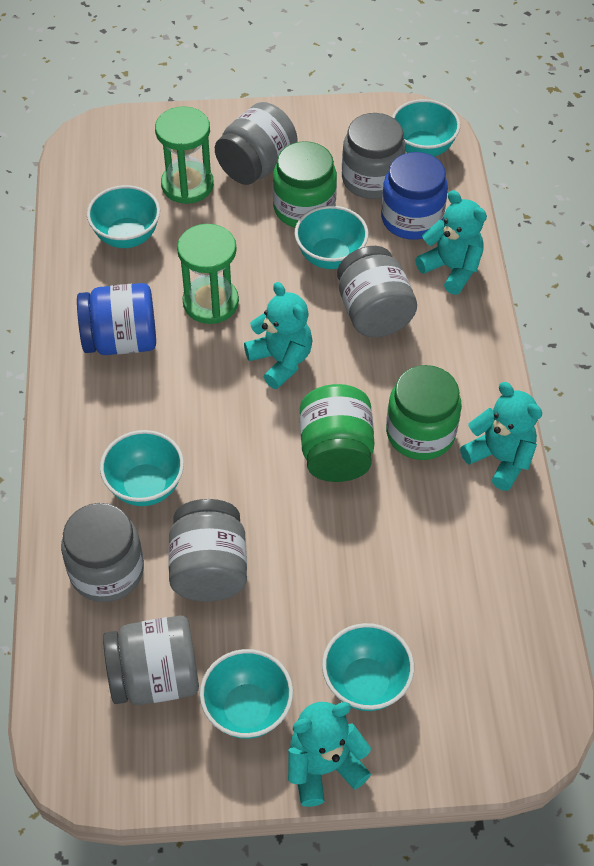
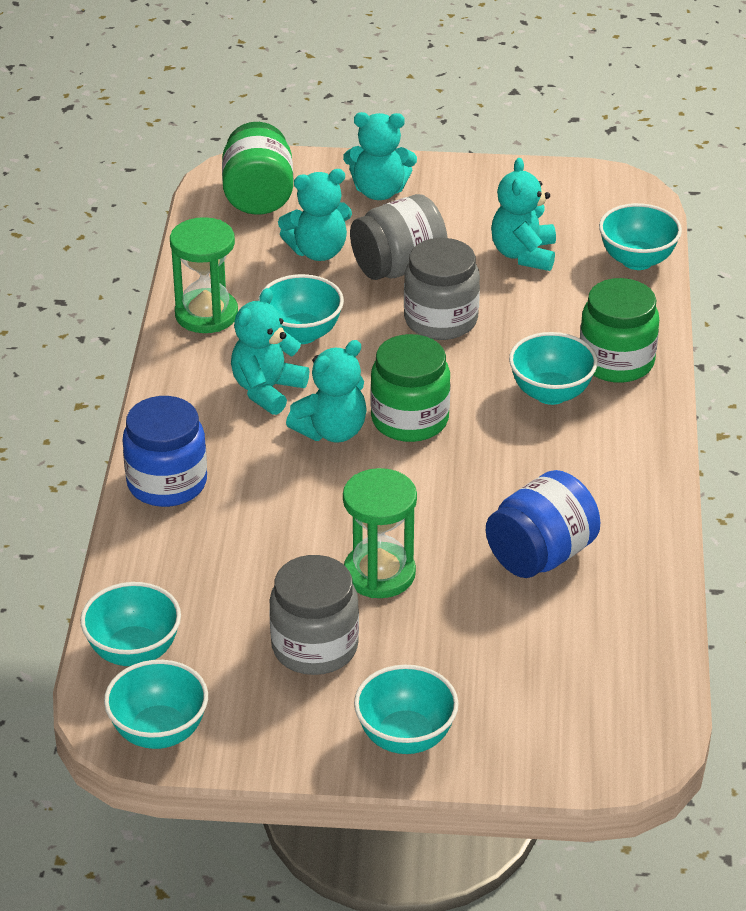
grey jar: 6 -> 3
turquoise teddy bear: 4 -> 5

